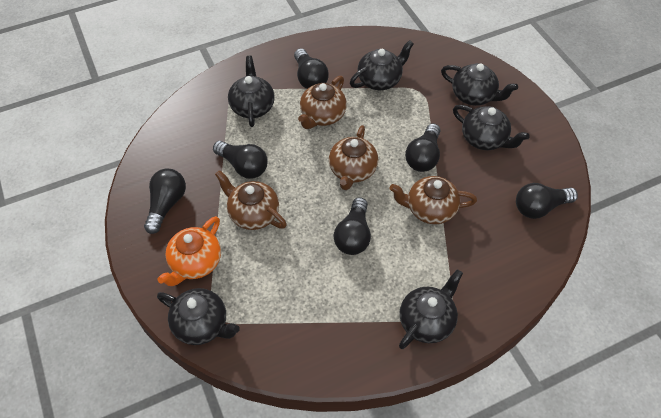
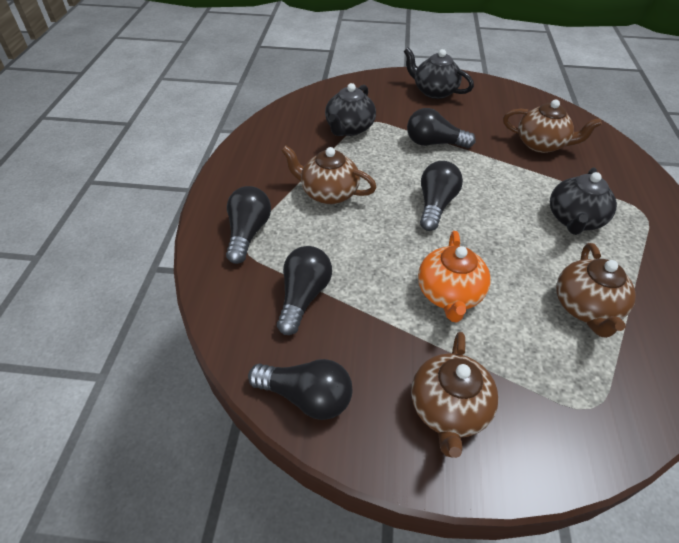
black light bulb: 6 -> 5
black teapot: 6 -> 3

